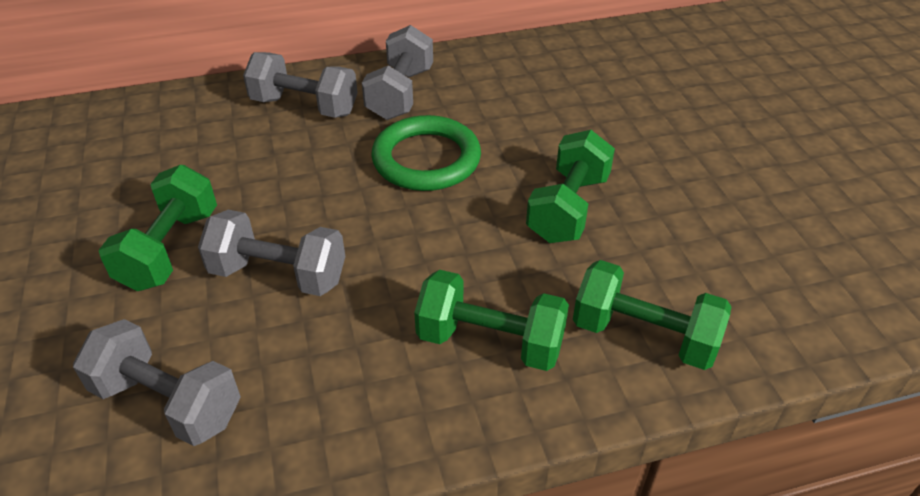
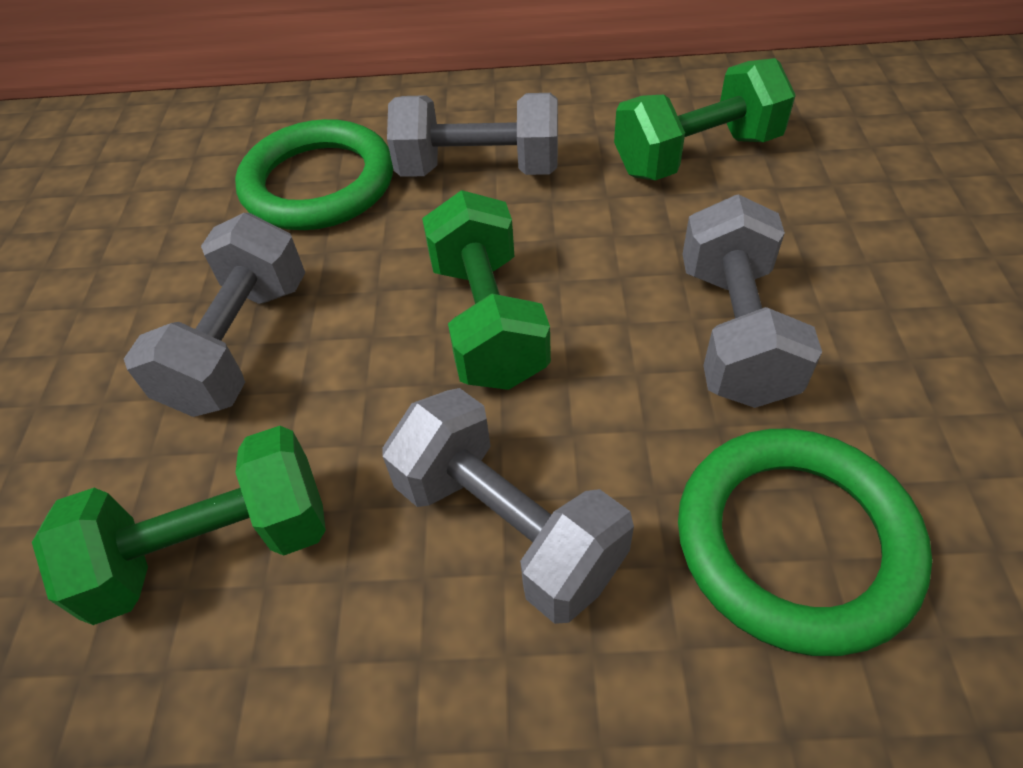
green dumbbell: 4 -> 3
green ring: 1 -> 2

